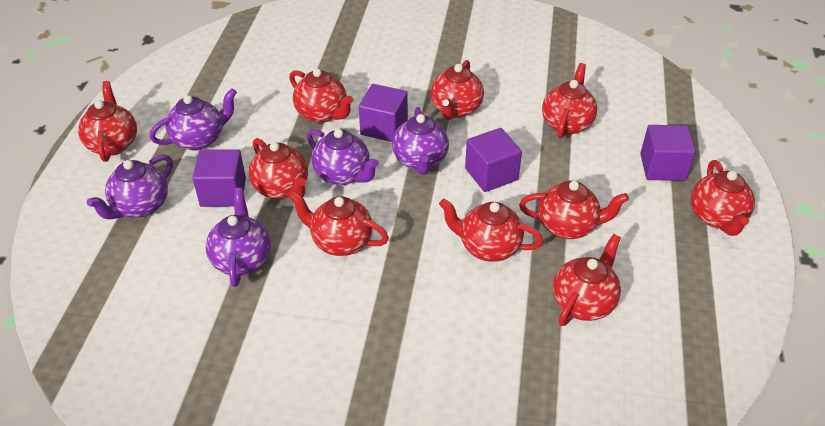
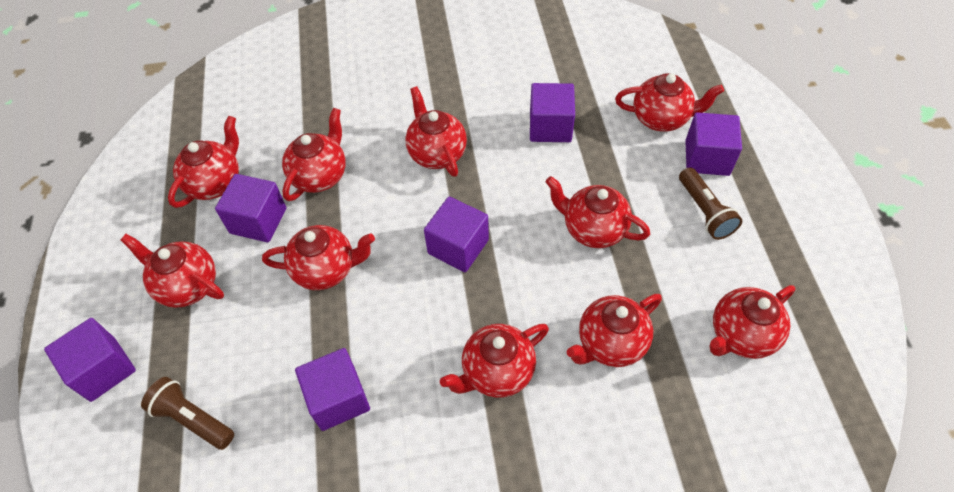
brown flashlight: 0 -> 2
purple cube: 4 -> 6
purple teapot: 5 -> 0

